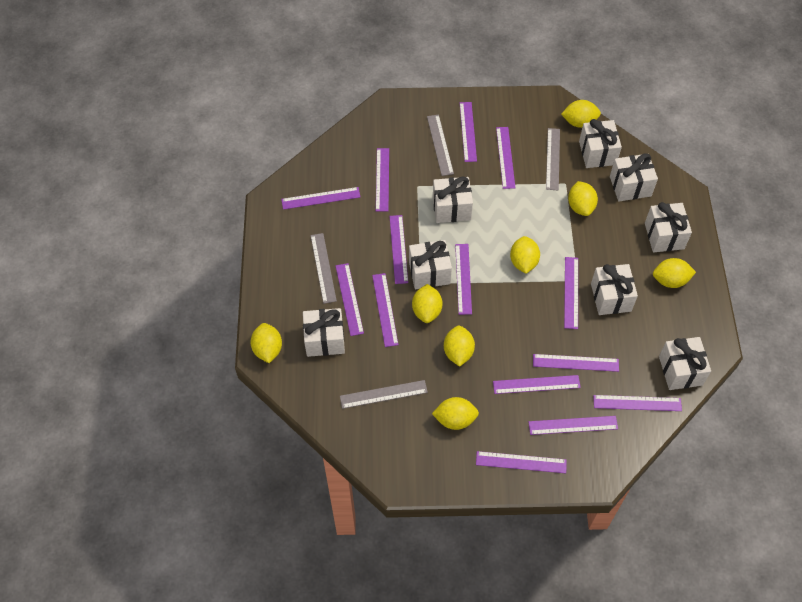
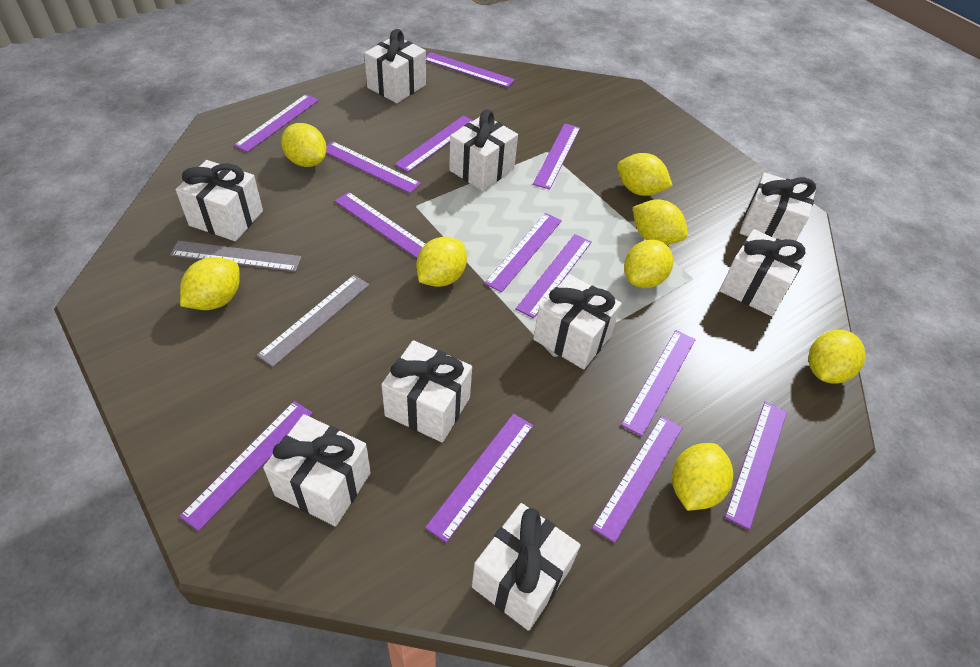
grey ruler: 4 -> 2
purple ruler: 14 -> 13
white gift: 8 -> 9

